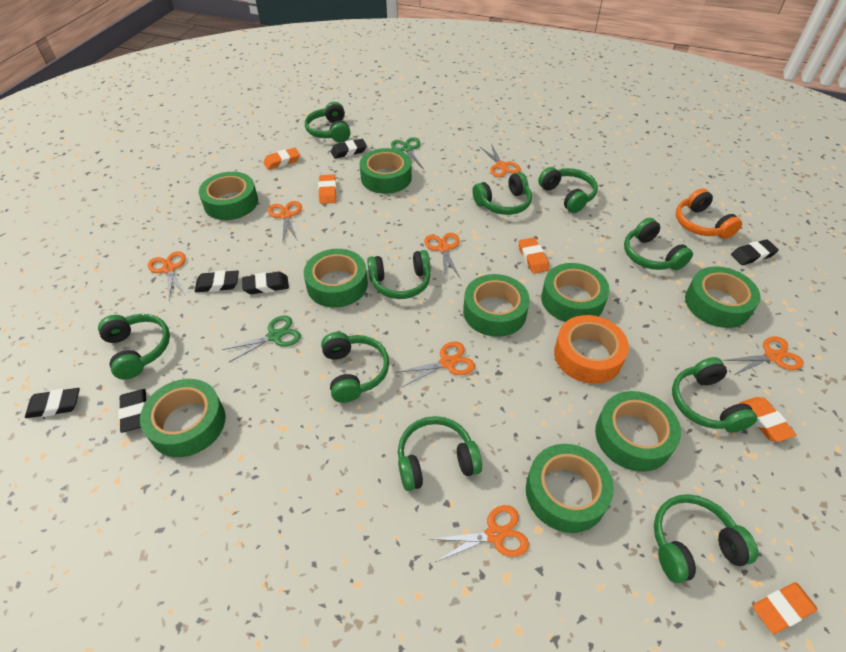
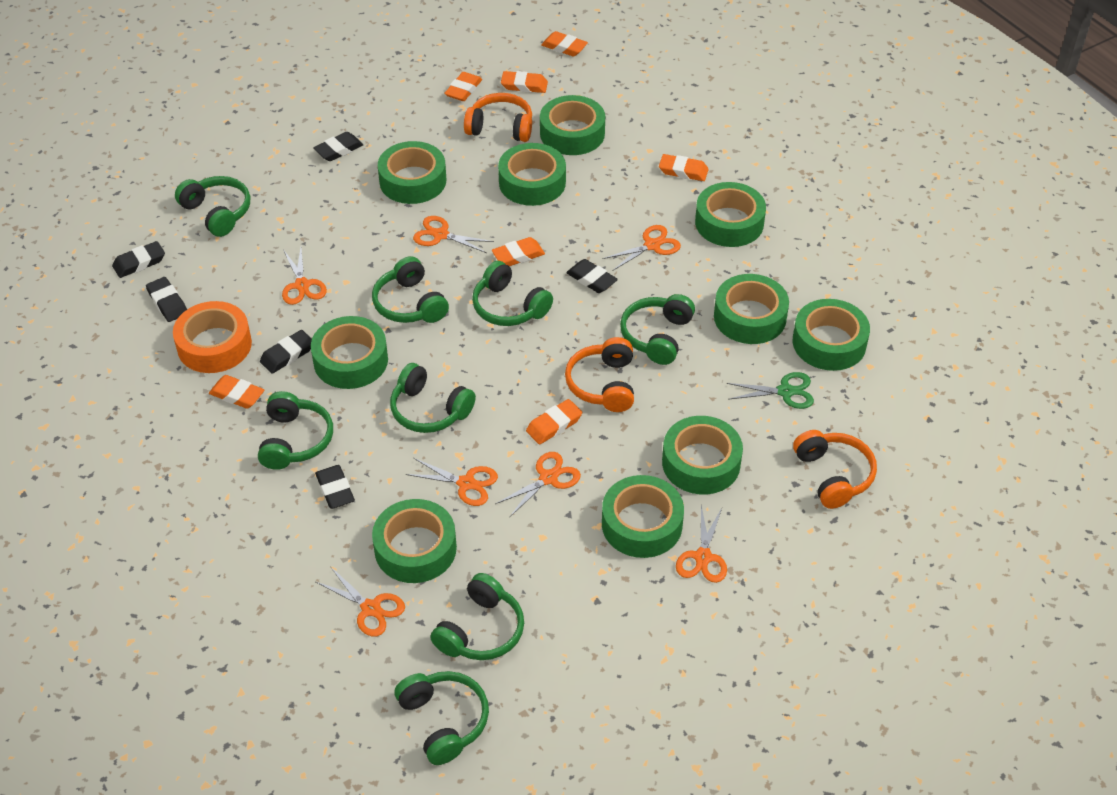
green headphones: 10 -> 8
green scissors: 2 -> 1
green tape: 9 -> 10
orange eraser: 5 -> 7
orange headphones: 1 -> 3

